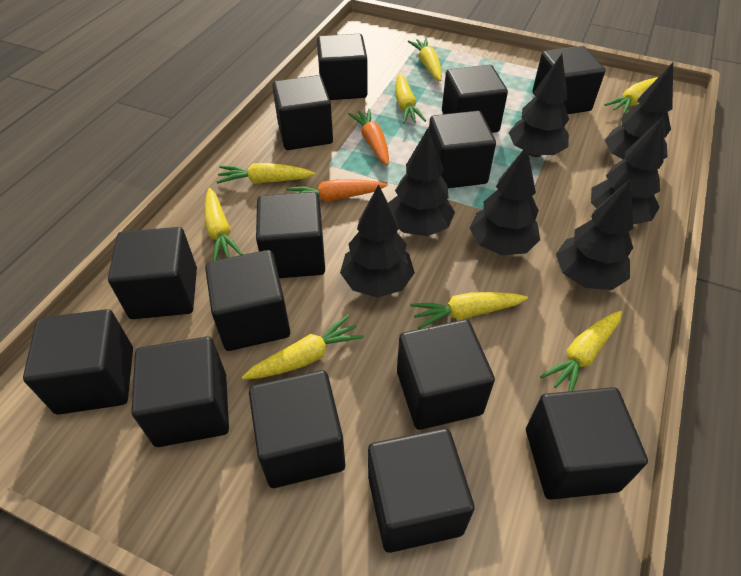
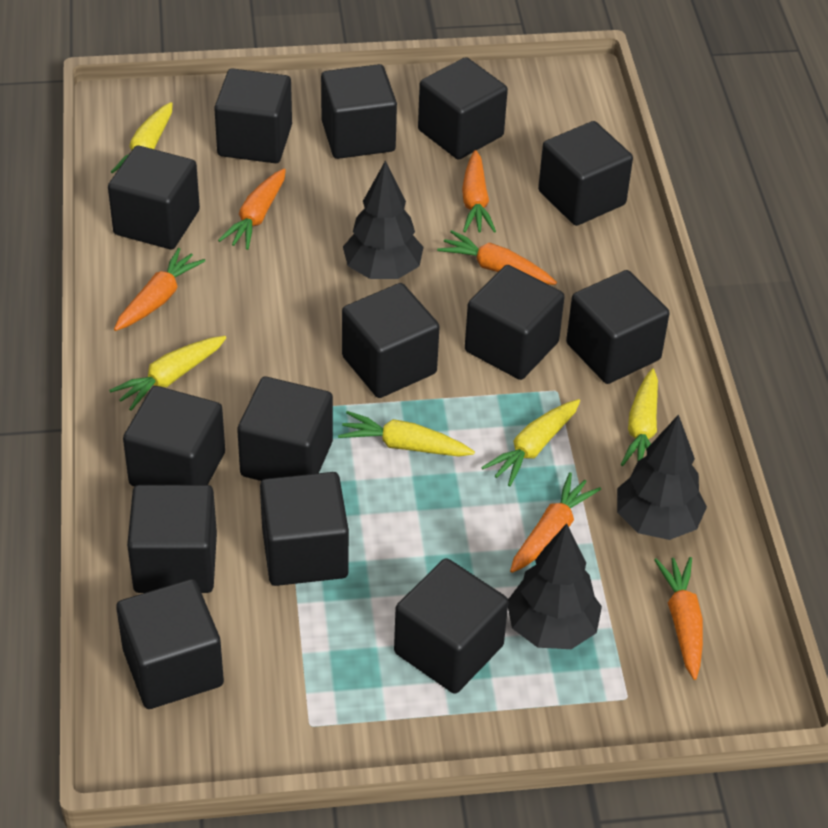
black tree: 7 -> 3
orange carrot: 2 -> 6
yellow carrot: 8 -> 5

